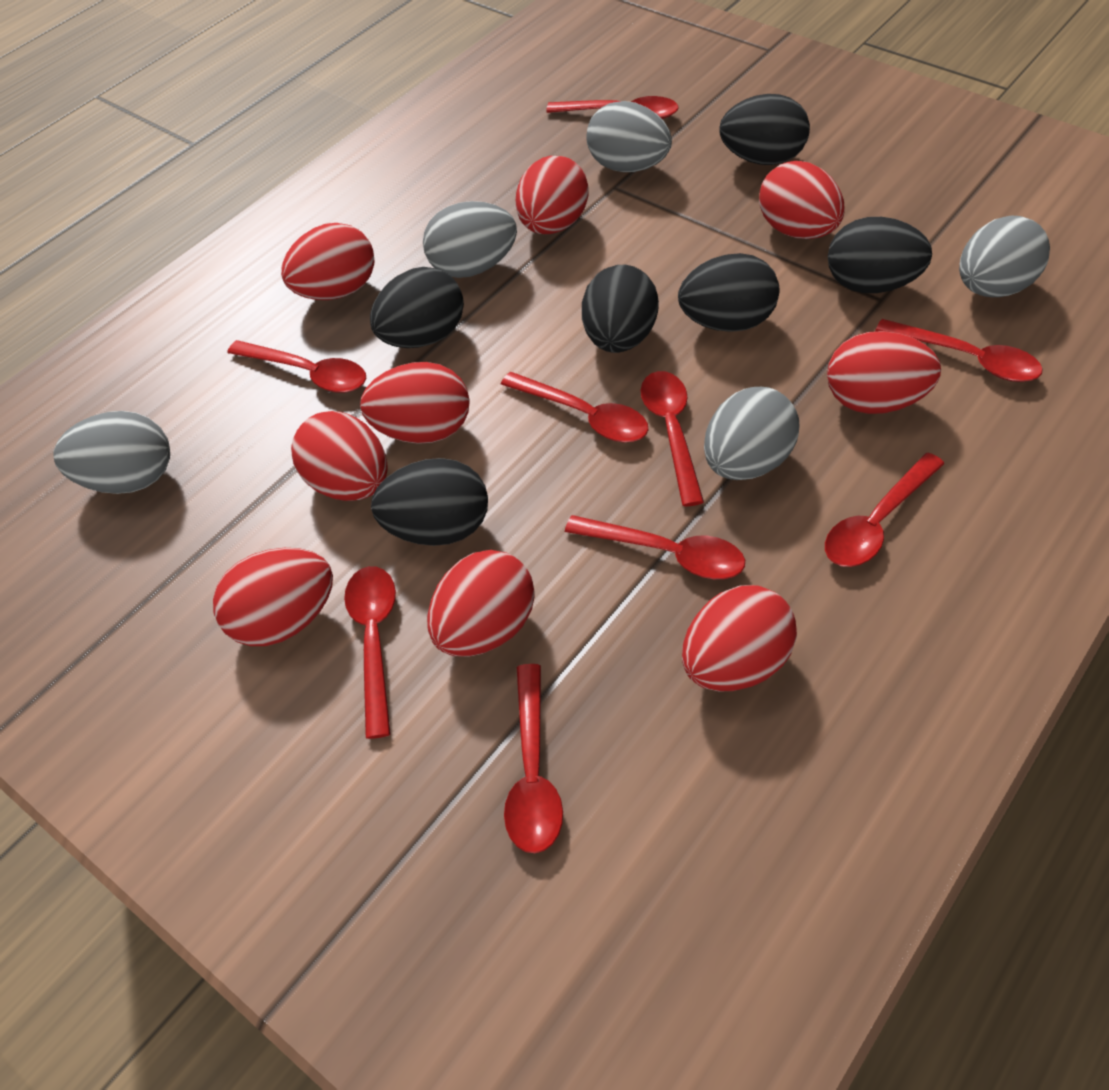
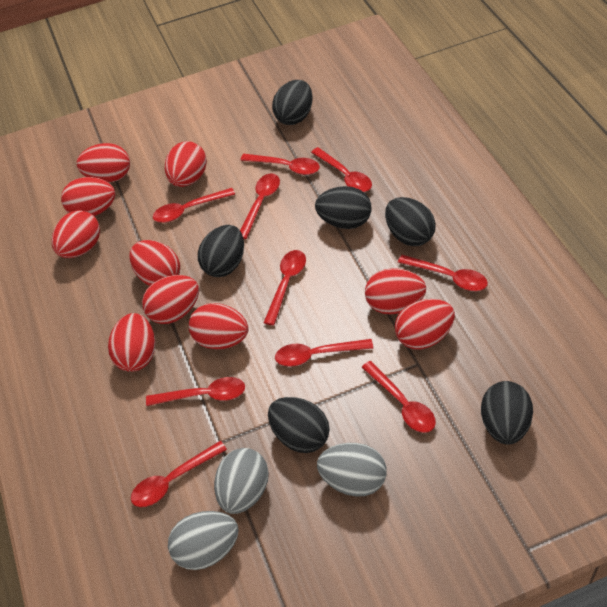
grey egg: 5 -> 3
red egg: 9 -> 10
red spoon: 9 -> 10

